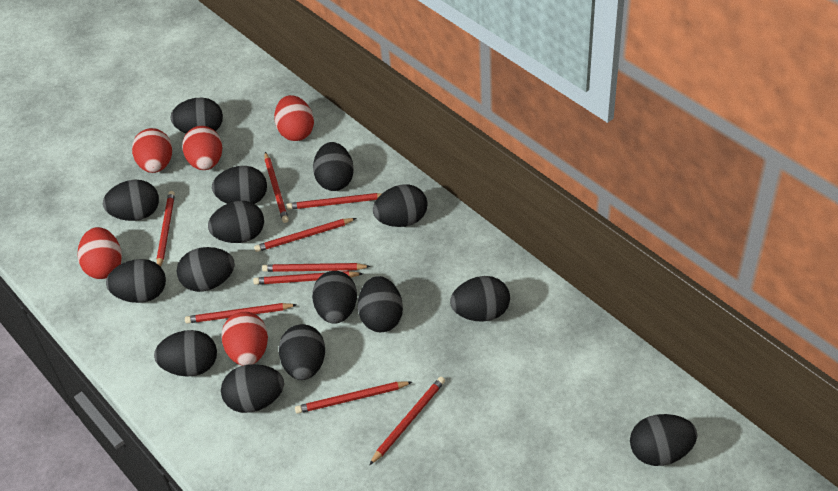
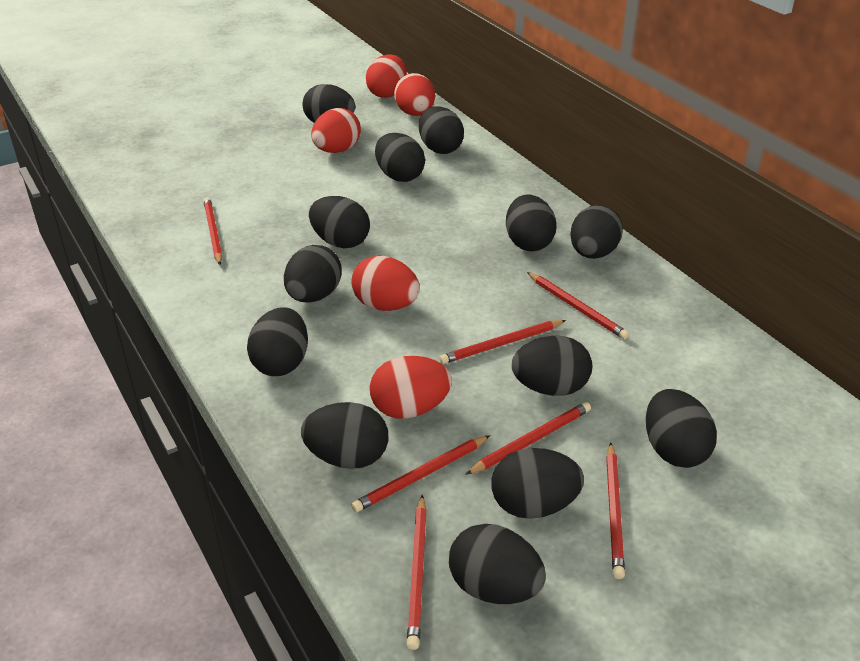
black egg: 15 -> 13
red pencil: 9 -> 7

